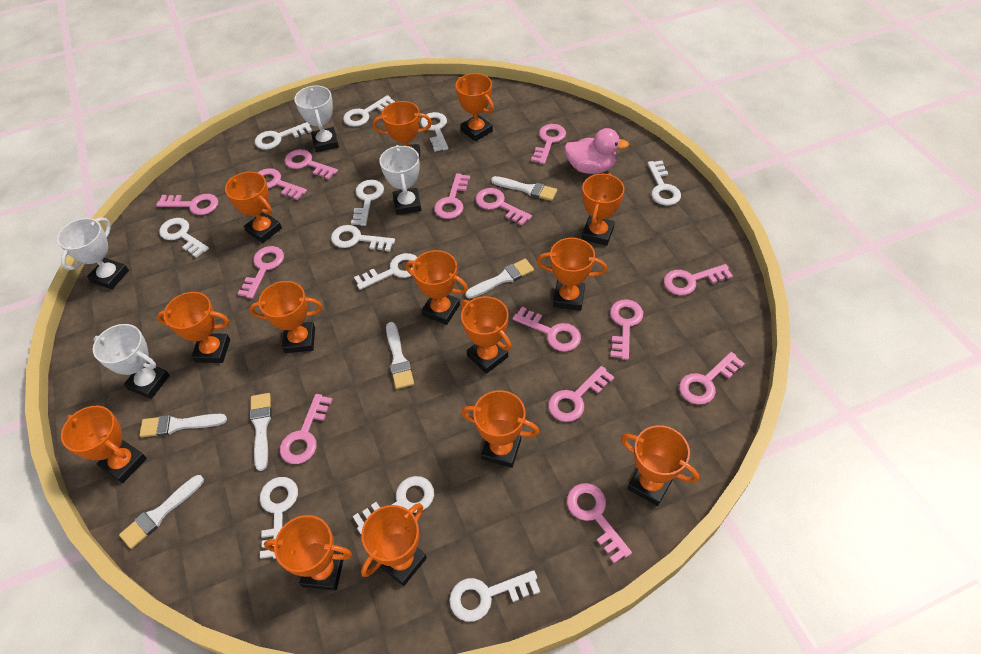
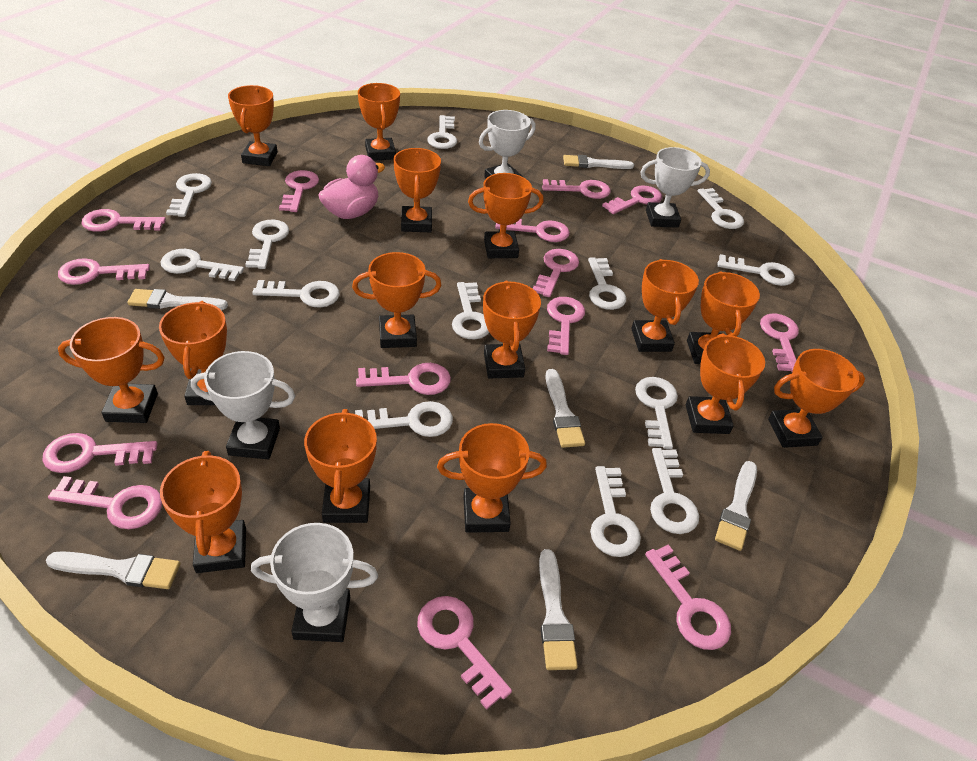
orange trophy: 14 -> 15
white key: 11 -> 13

